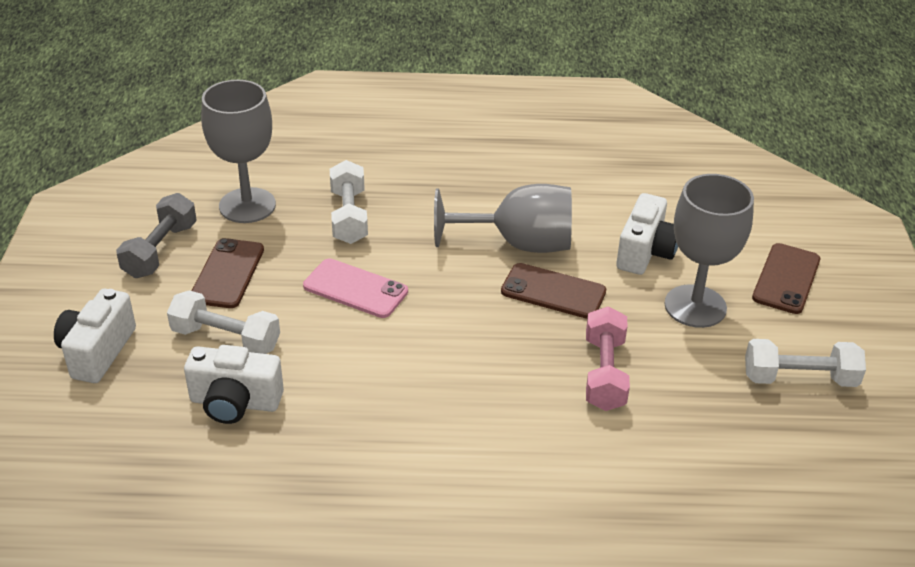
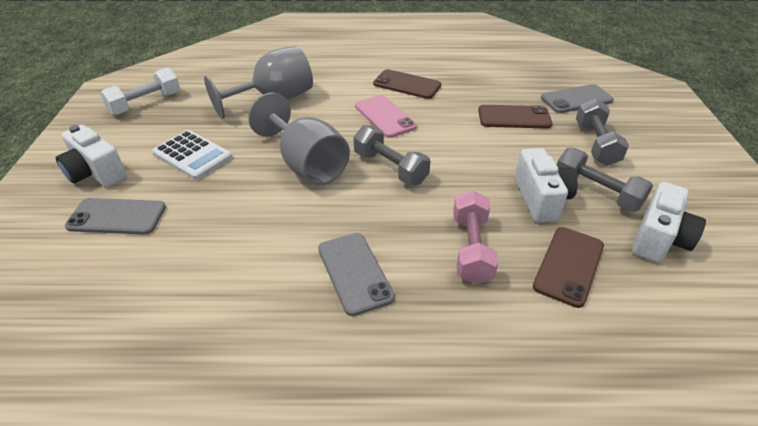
grey dumbbell: 1 -> 3
grey goblet: 3 -> 2
grey phone: 0 -> 3
white calculator: 0 -> 1
white dumbbell: 3 -> 1

